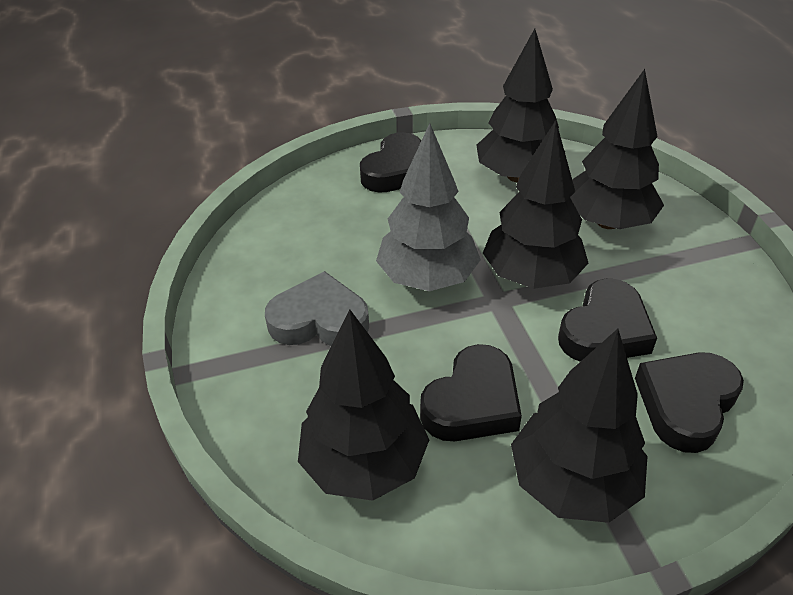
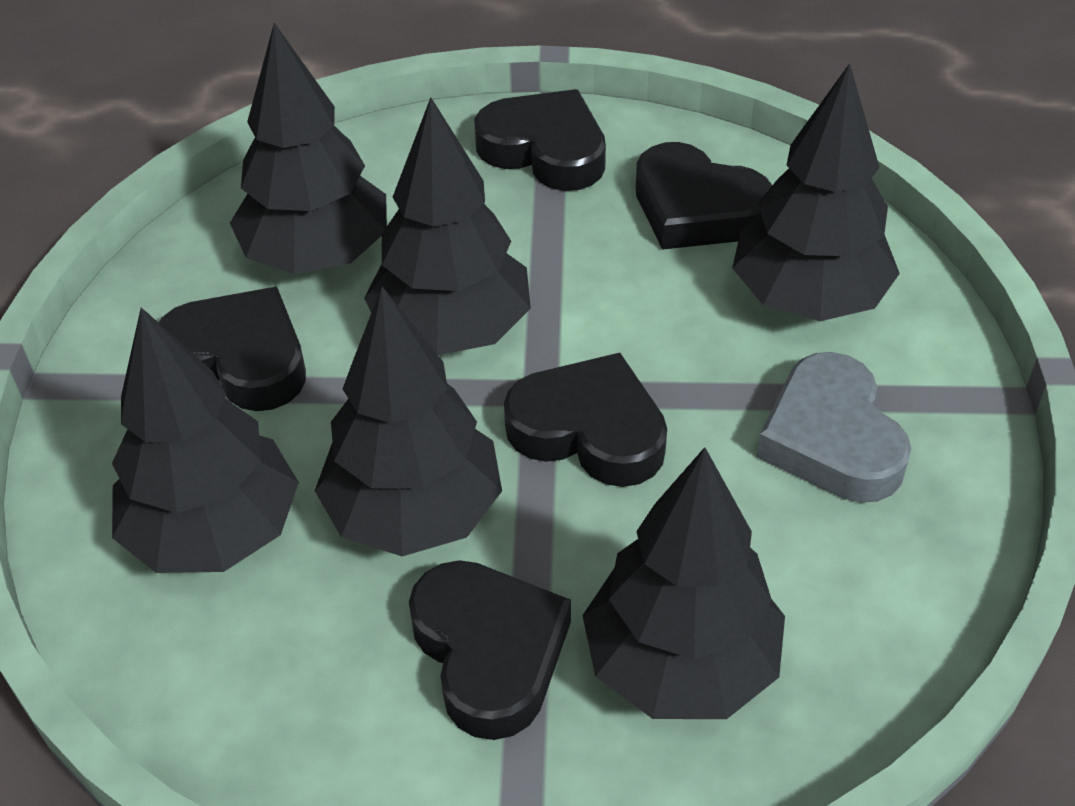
black heart: 4 -> 5
black tree: 5 -> 6
grey tree: 1 -> 0

